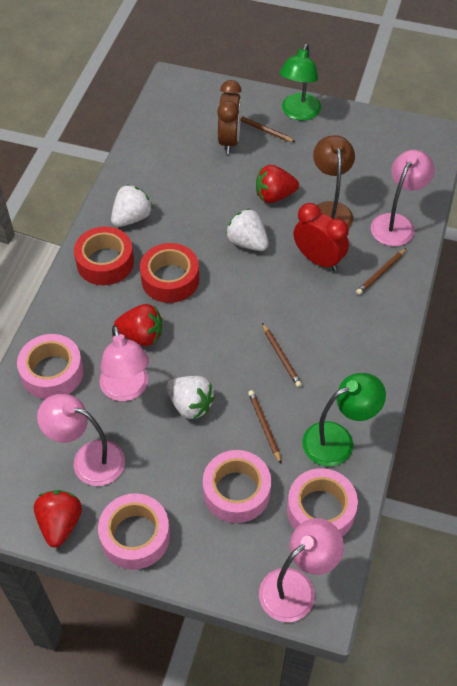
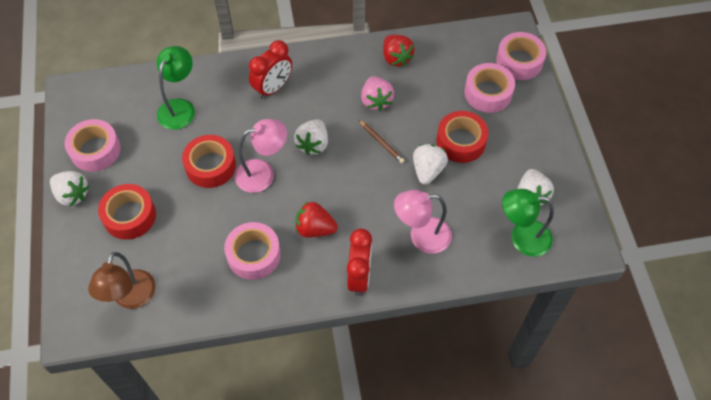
brown clock: 1 -> 0
brown pencil: 4 -> 1
pink lamp: 4 -> 2
pink strawberry: 0 -> 1
red clock: 1 -> 2
red strawberry: 3 -> 2
red tape: 2 -> 3
white strawberry: 3 -> 4

